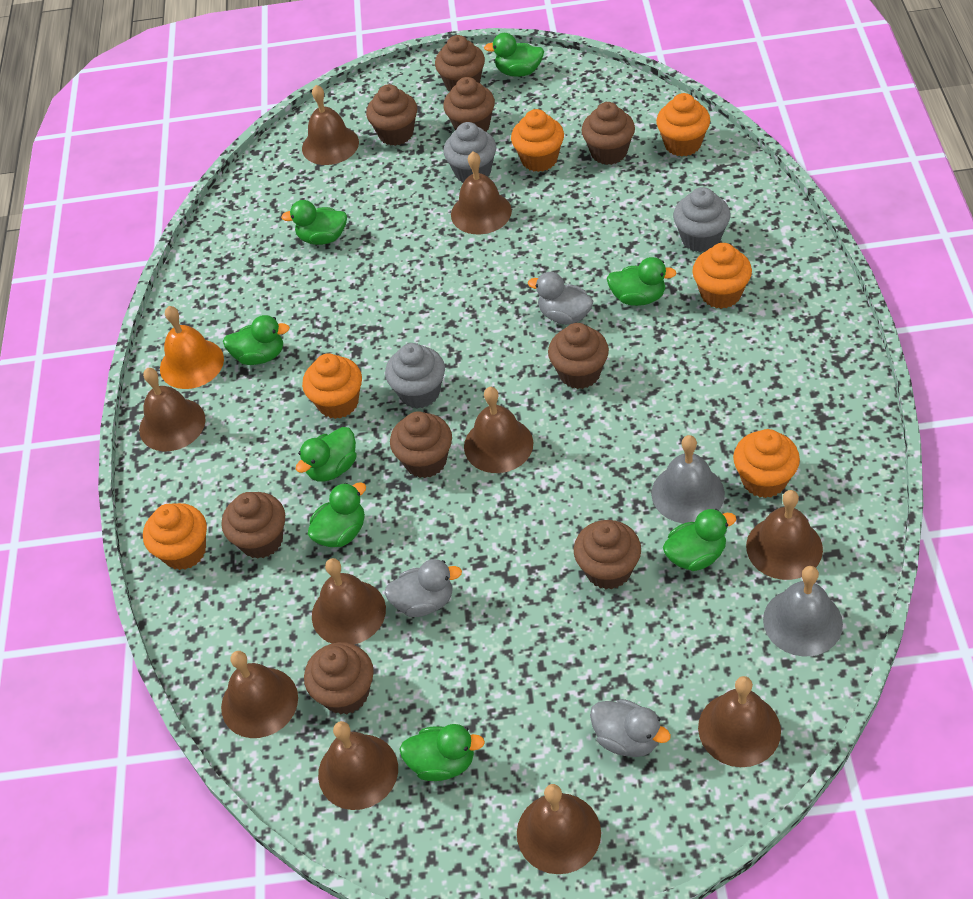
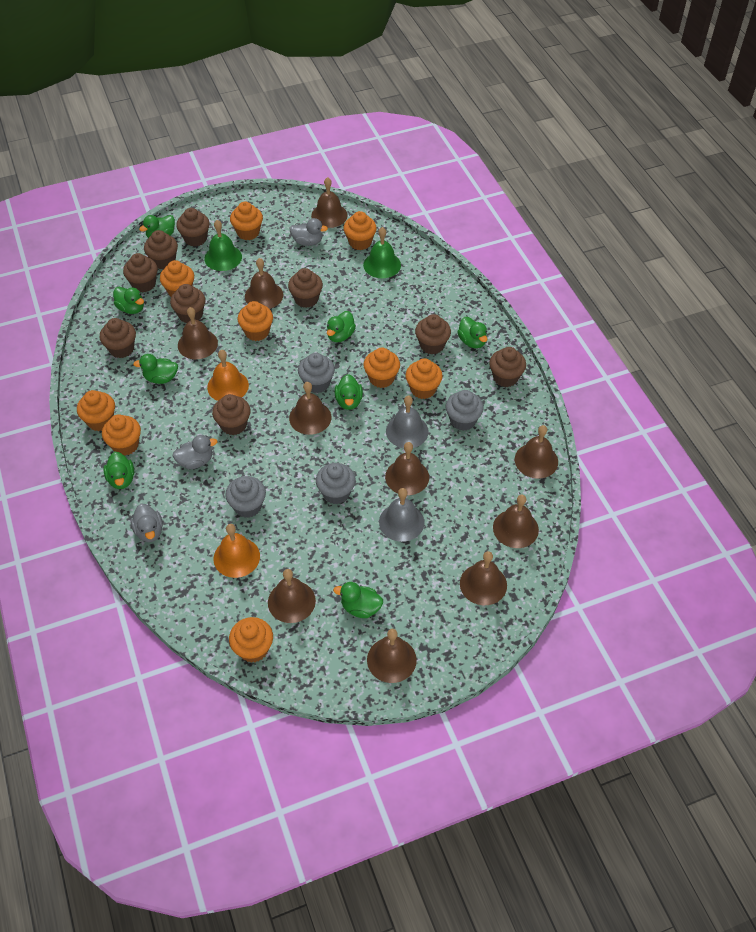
green bell: 0 -> 2
grey cupcake: 3 -> 4
orange bell: 1 -> 2
orange cupcake: 6 -> 9

